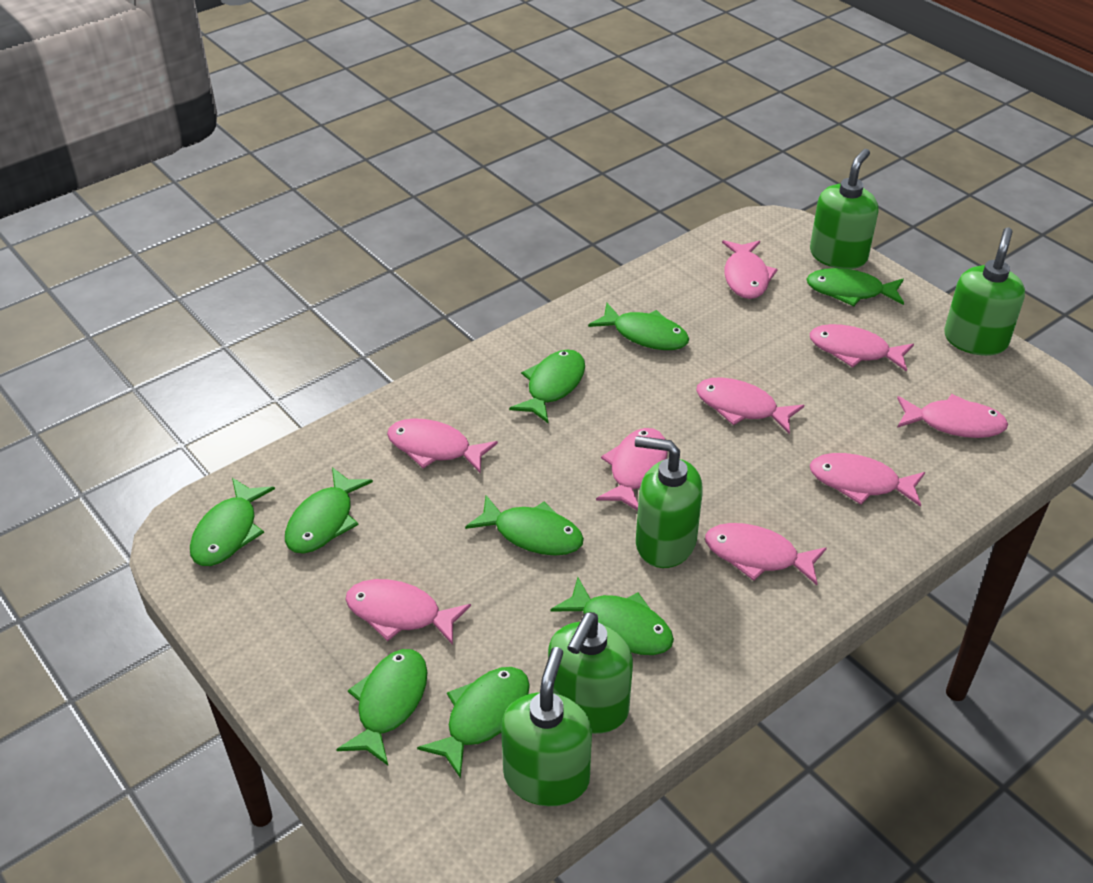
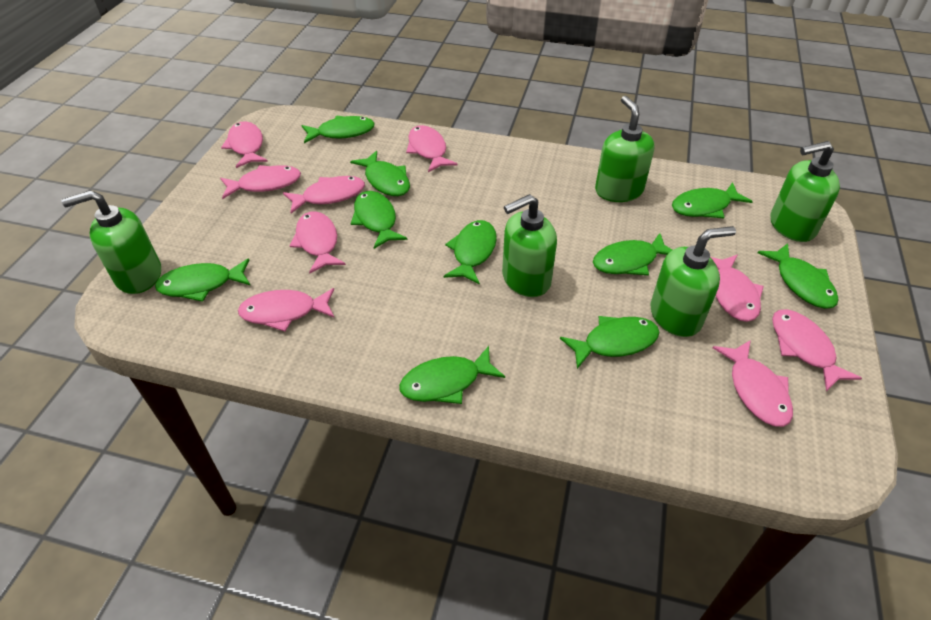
green fish: 9 -> 10

